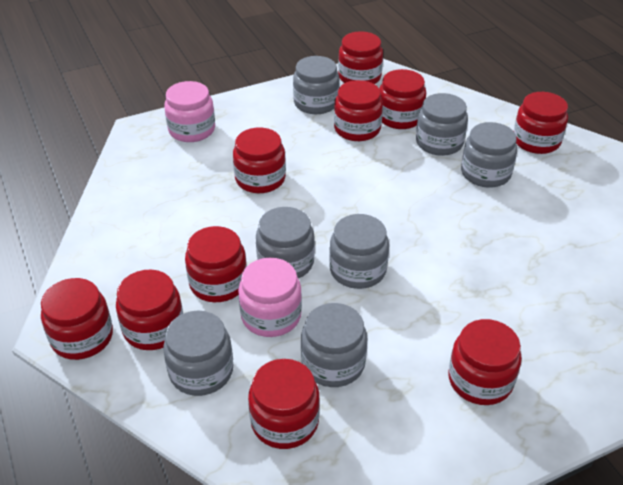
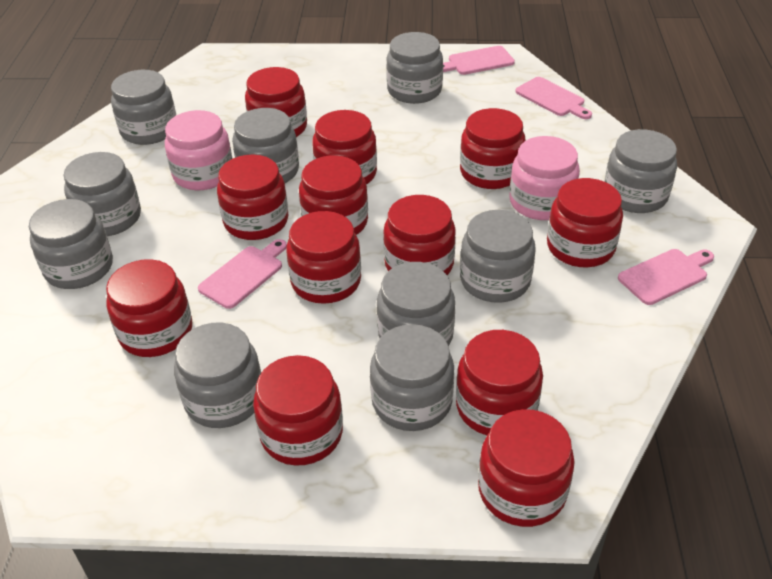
grey jar: 7 -> 10
pink cutting board: 0 -> 4
red jar: 10 -> 12

